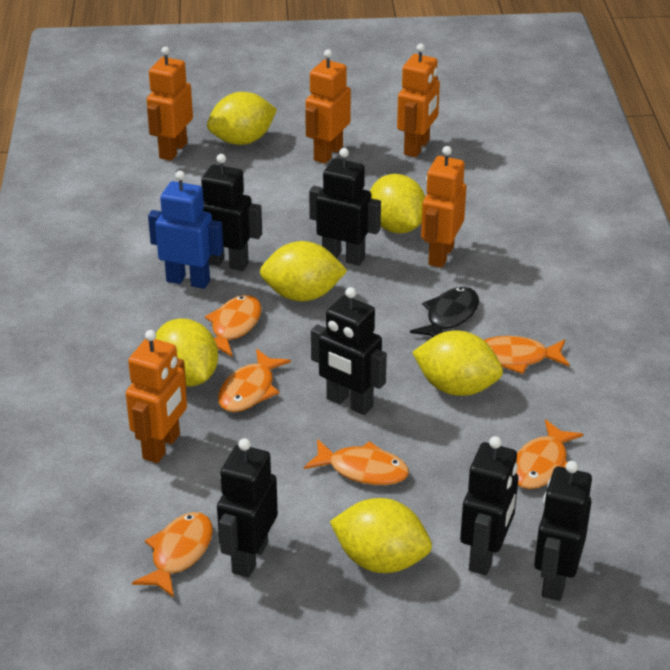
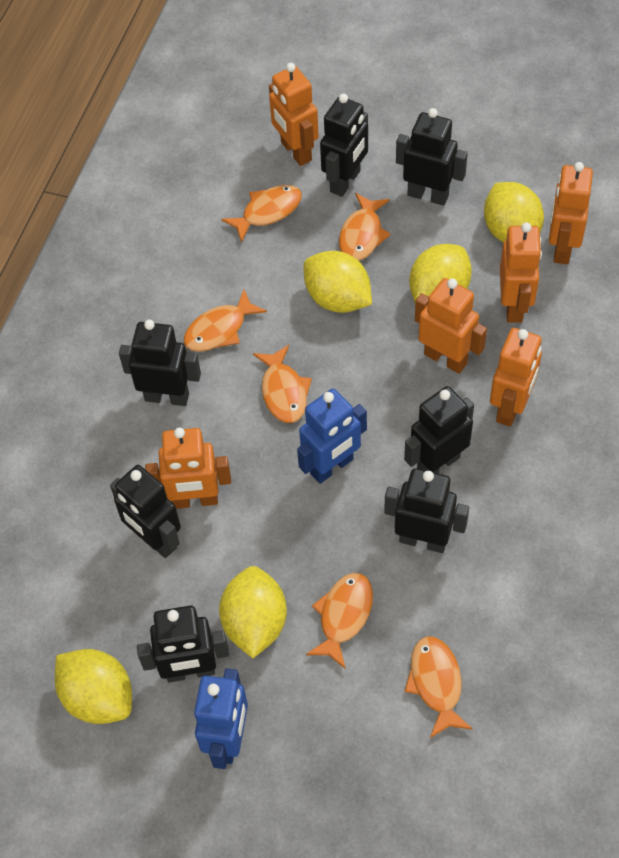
black fish: 1 -> 0
black robot: 6 -> 7
blue robot: 1 -> 2
orange robot: 5 -> 6
yellow lemon: 6 -> 5

